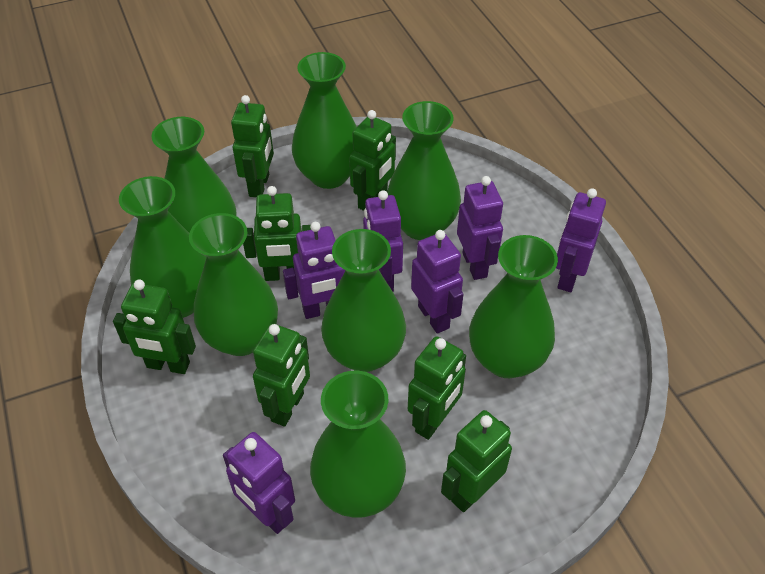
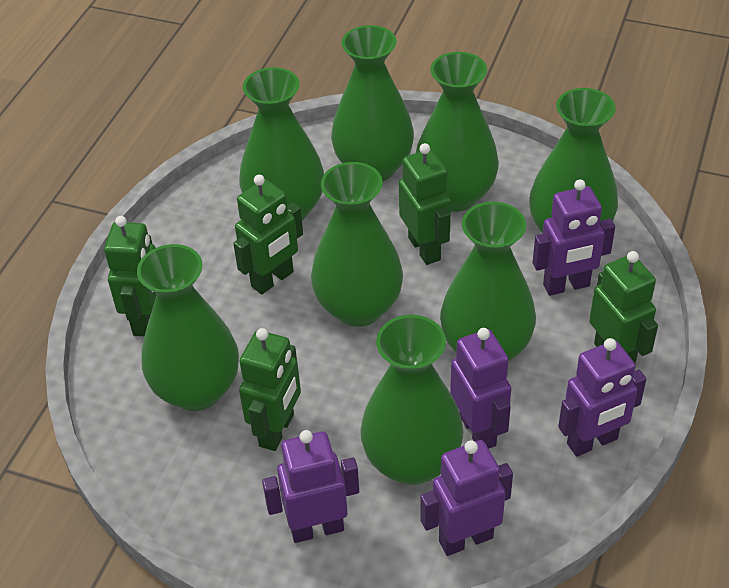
green robot: 7 -> 5
purple robot: 6 -> 5

